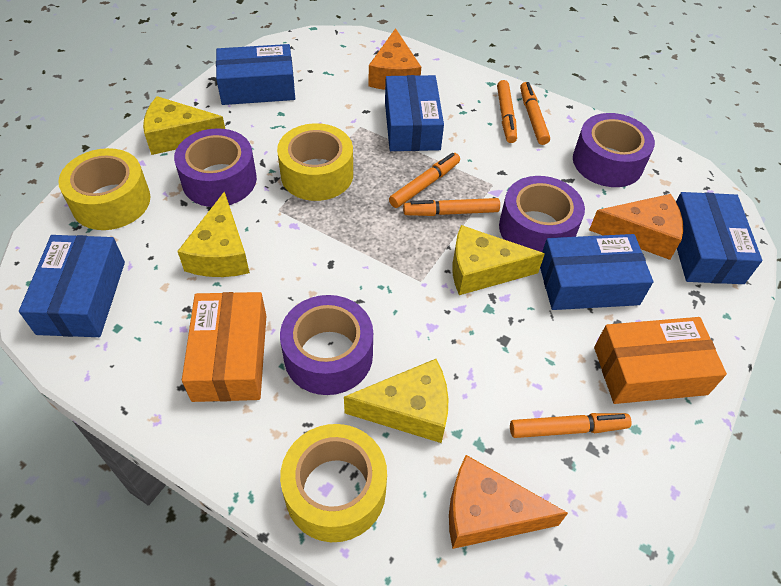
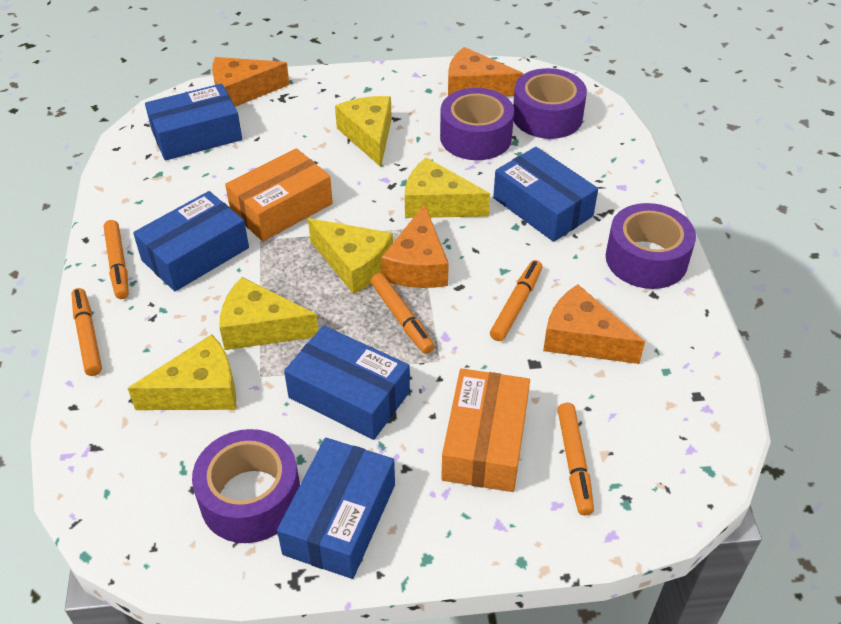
orange cheese: 3 -> 4
yellow cheese: 4 -> 5
yellow tape: 3 -> 0

